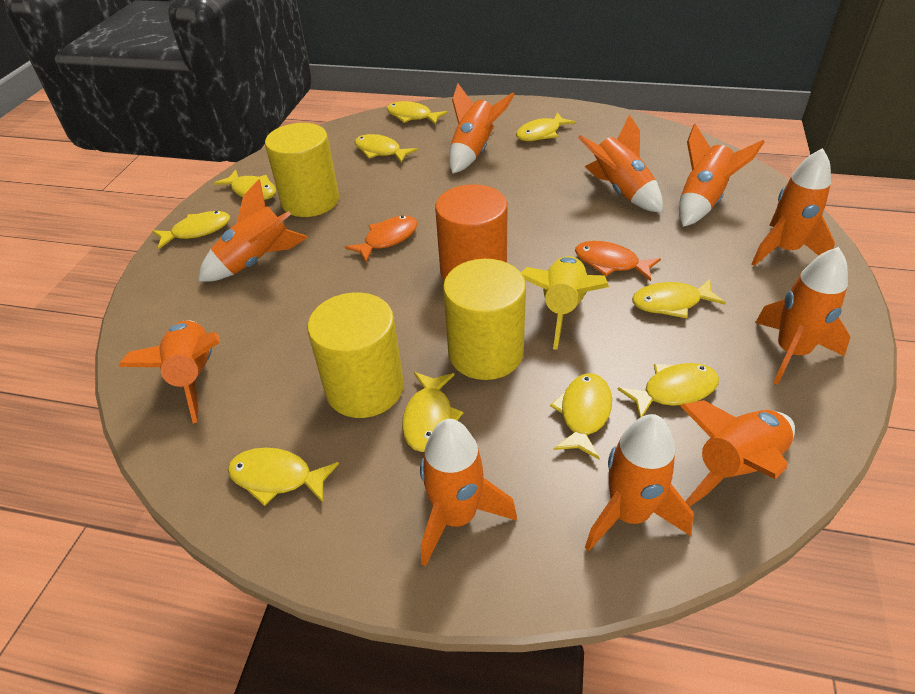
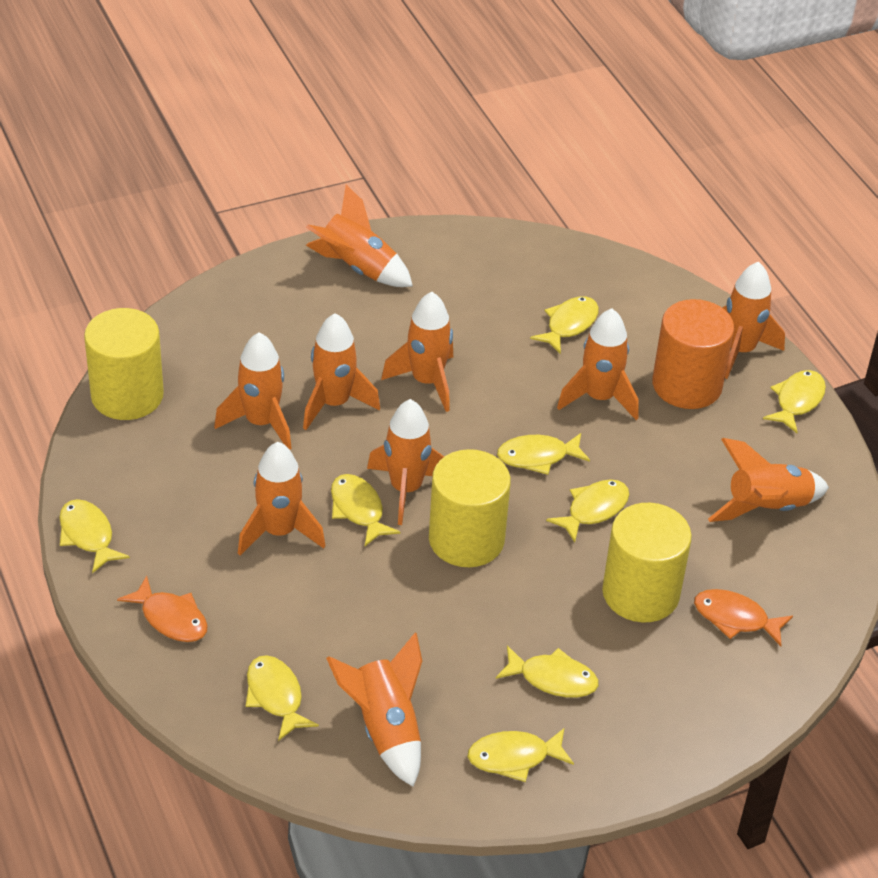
yellow fish: 10 -> 9
yellow rocket: 1 -> 0

